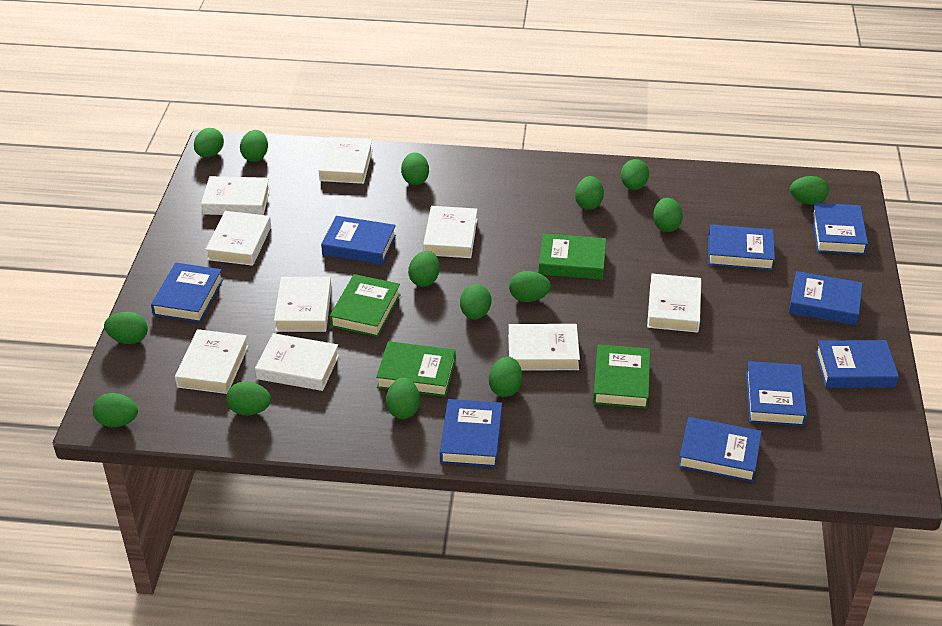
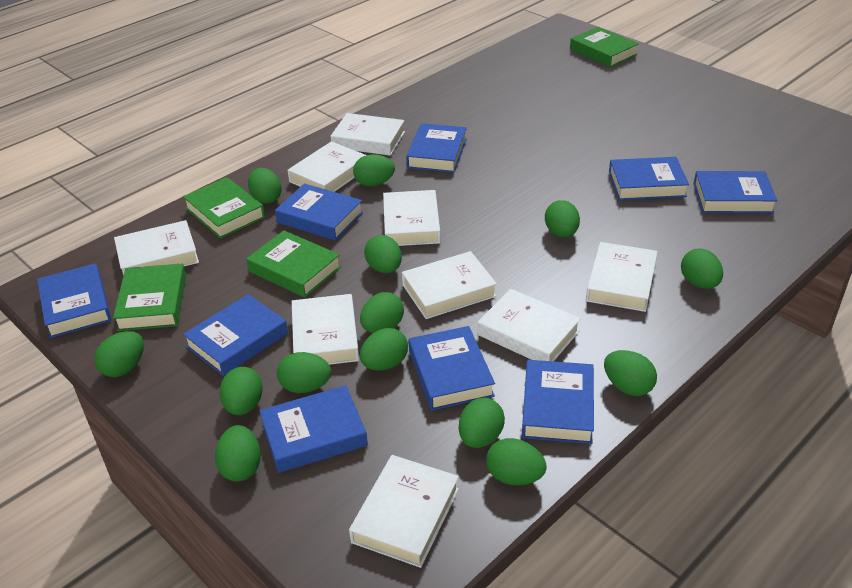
green egg: 15 -> 14

